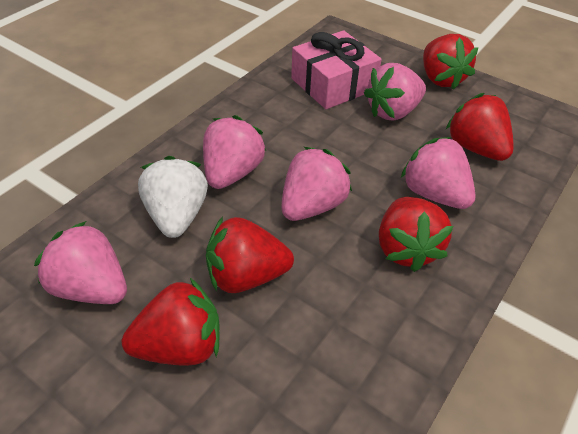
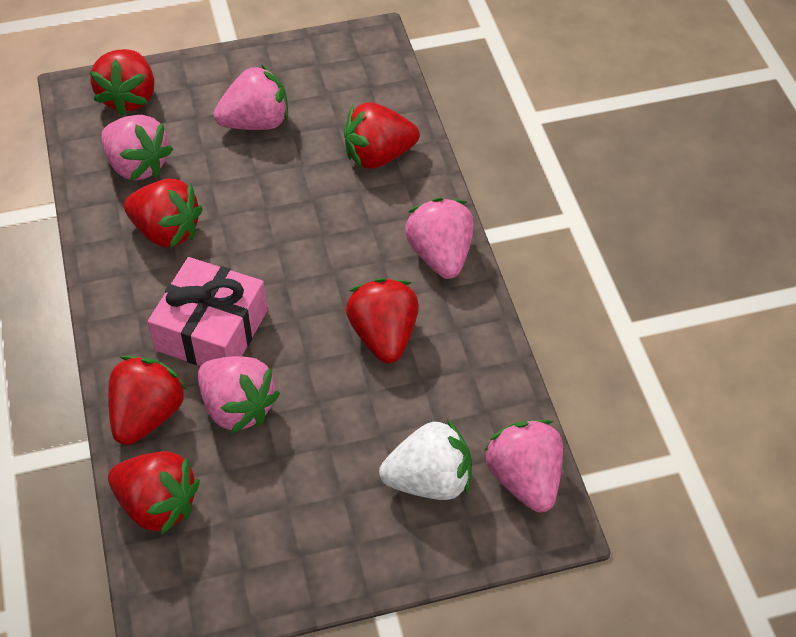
red strawberry: 5 -> 6

